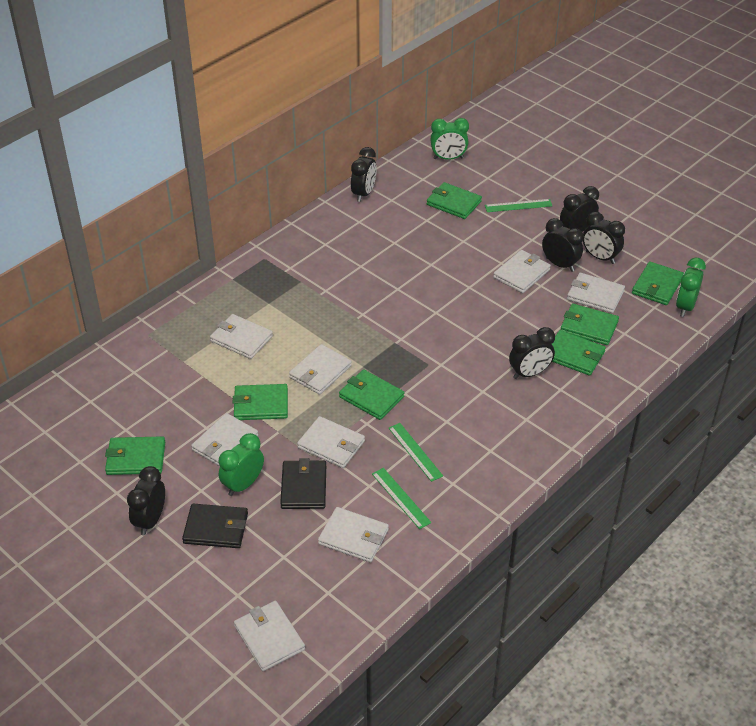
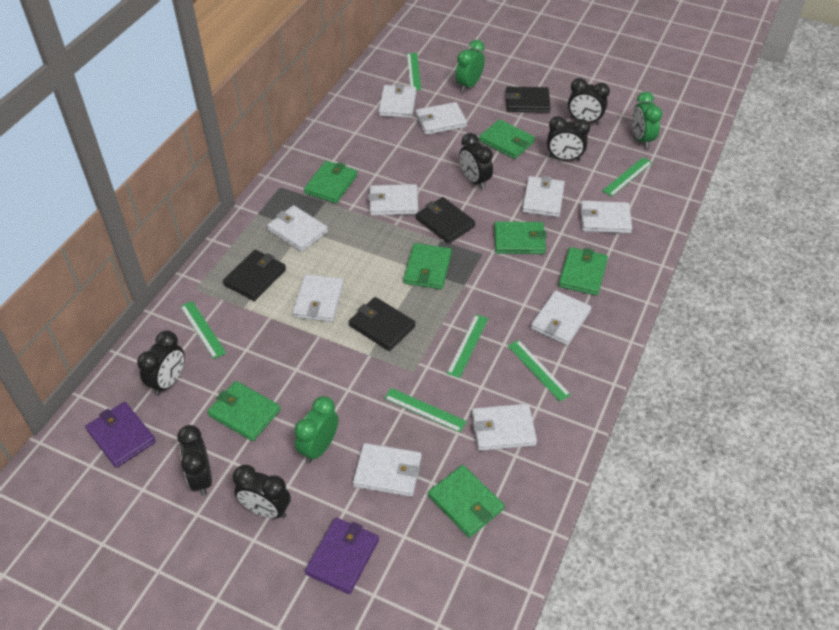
black wallet: 2 -> 4
green ruler: 3 -> 6
purple wallet: 0 -> 2
white wallet: 8 -> 10

